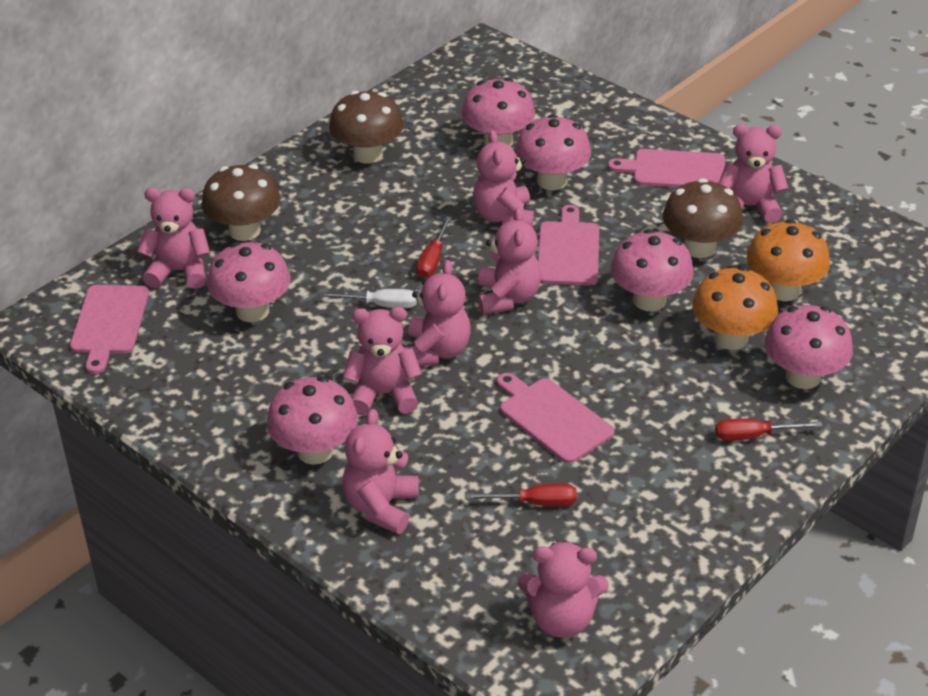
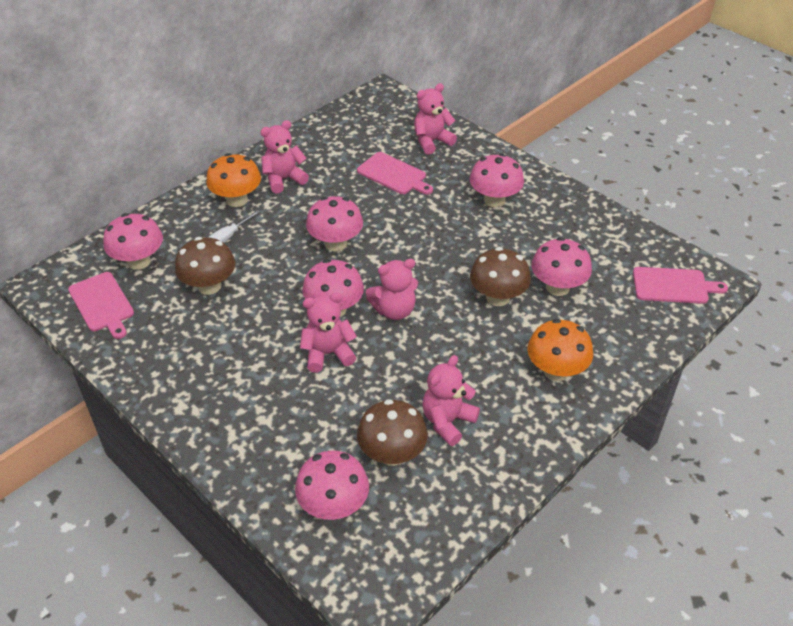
pink cutting board: 4 -> 3
pink teddy bear: 8 -> 5
red screwdriver: 3 -> 0

